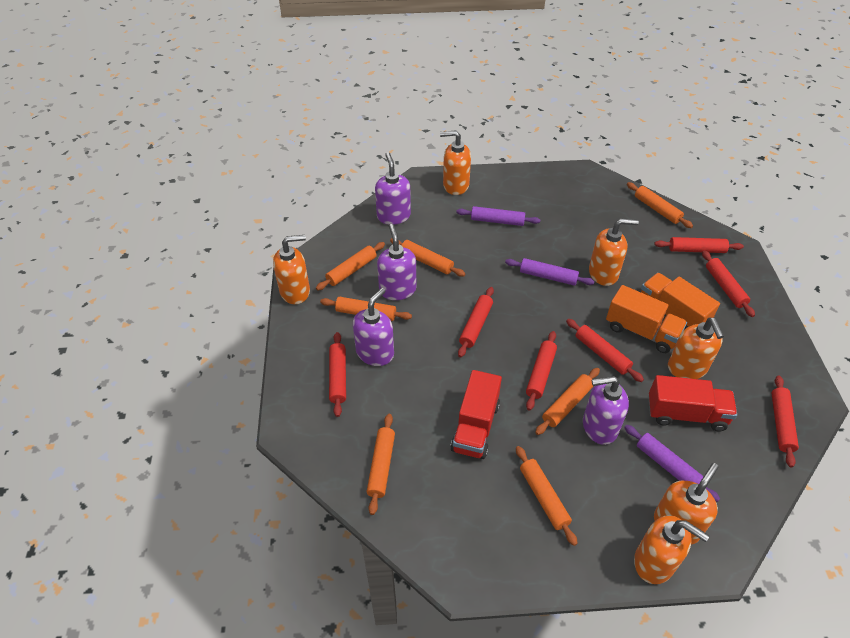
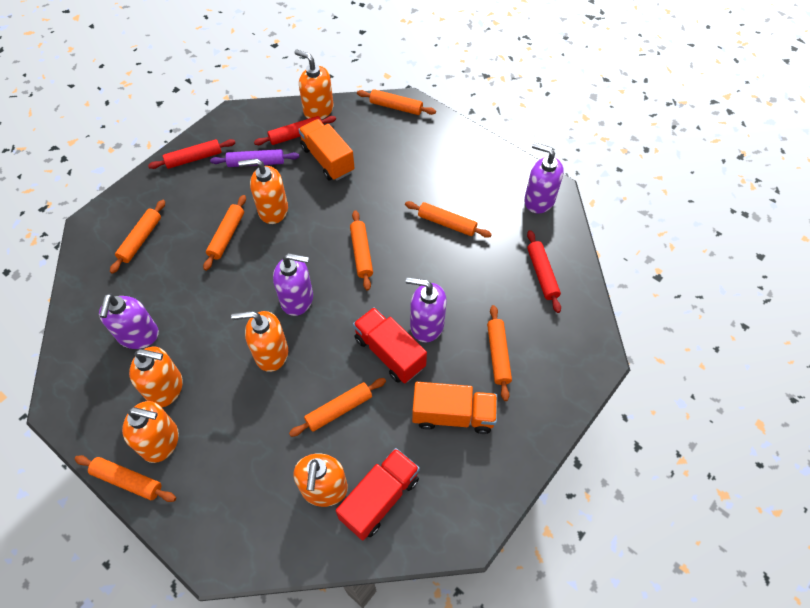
orange rolling pin: 7 -> 8
purple rolling pin: 3 -> 1
red rolling pin: 7 -> 3

